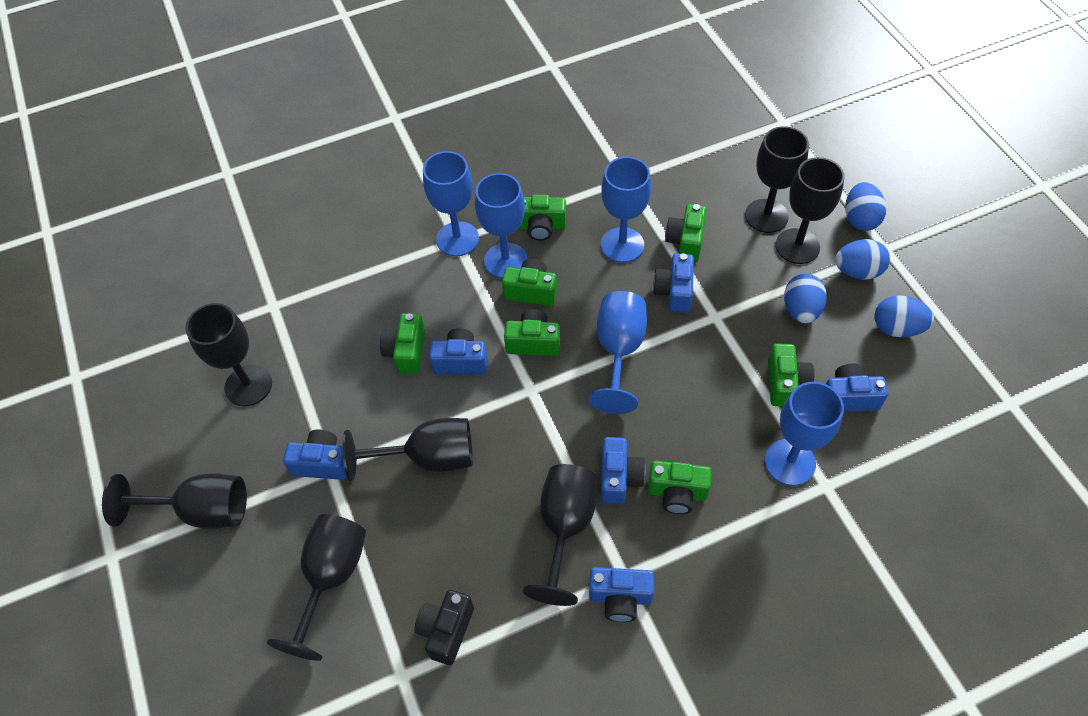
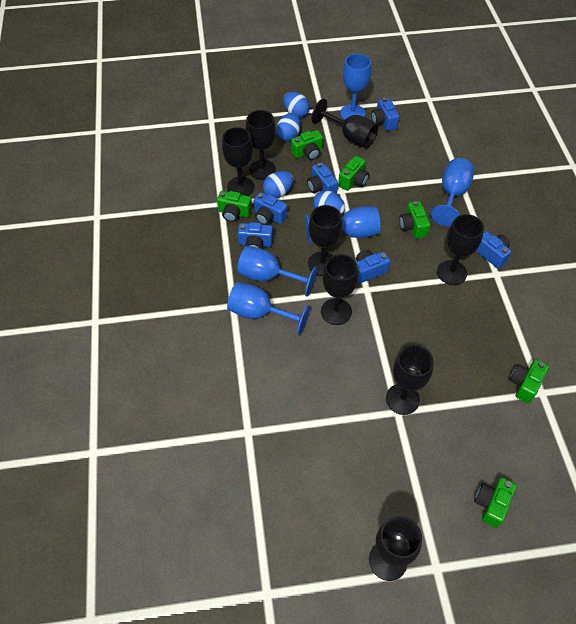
black camera: 1 -> 0
black goblet: 7 -> 8
green camera: 7 -> 6

